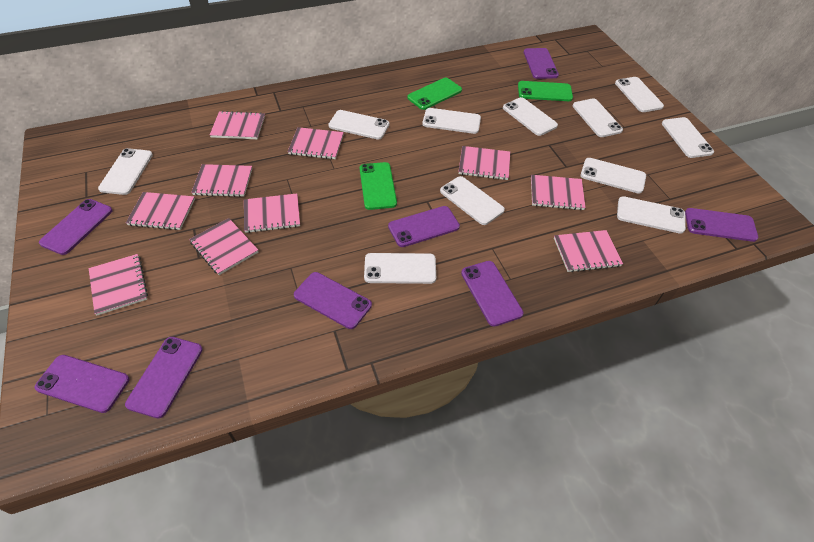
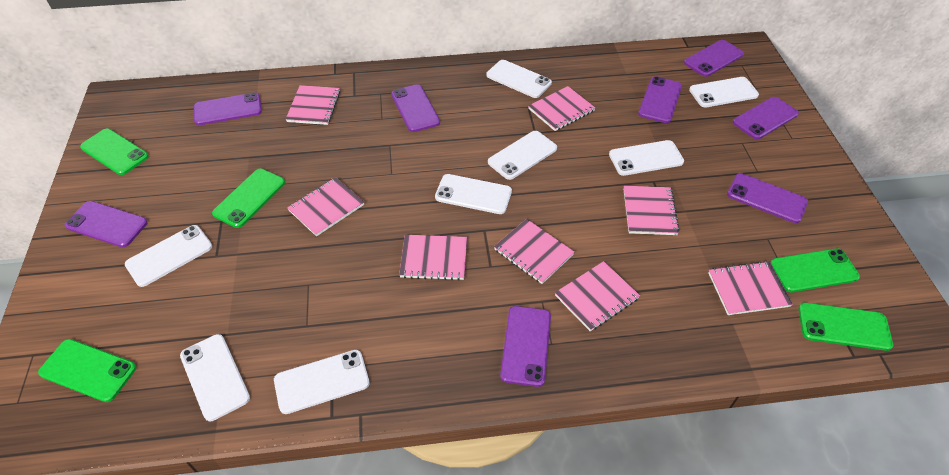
green phone: 3 -> 5
pink notebook: 10 -> 8
white phone: 11 -> 8

